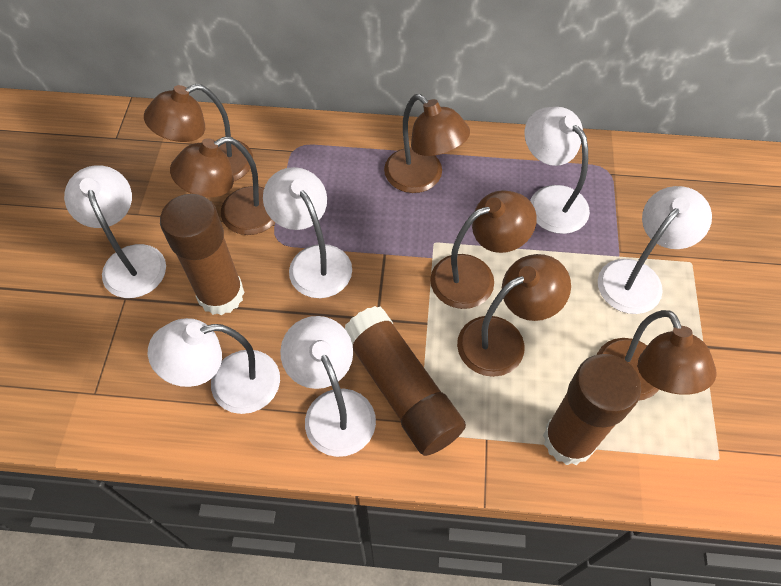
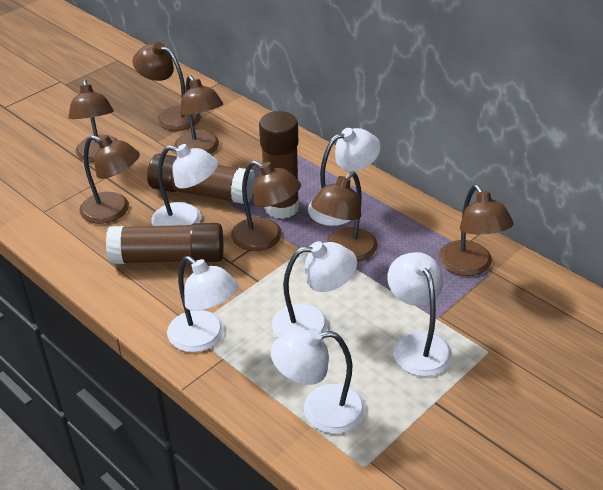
brown lamp: 6 -> 7

